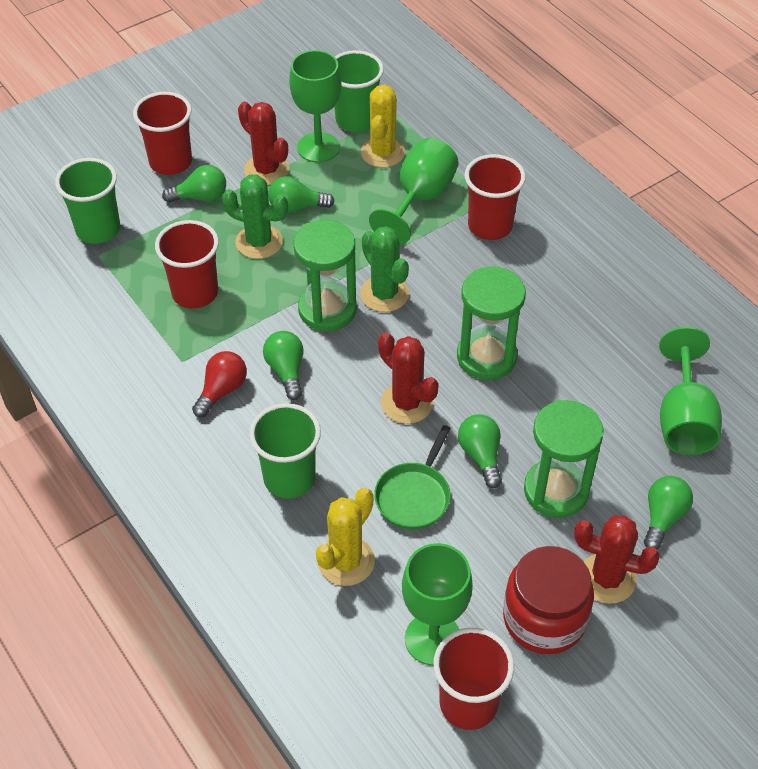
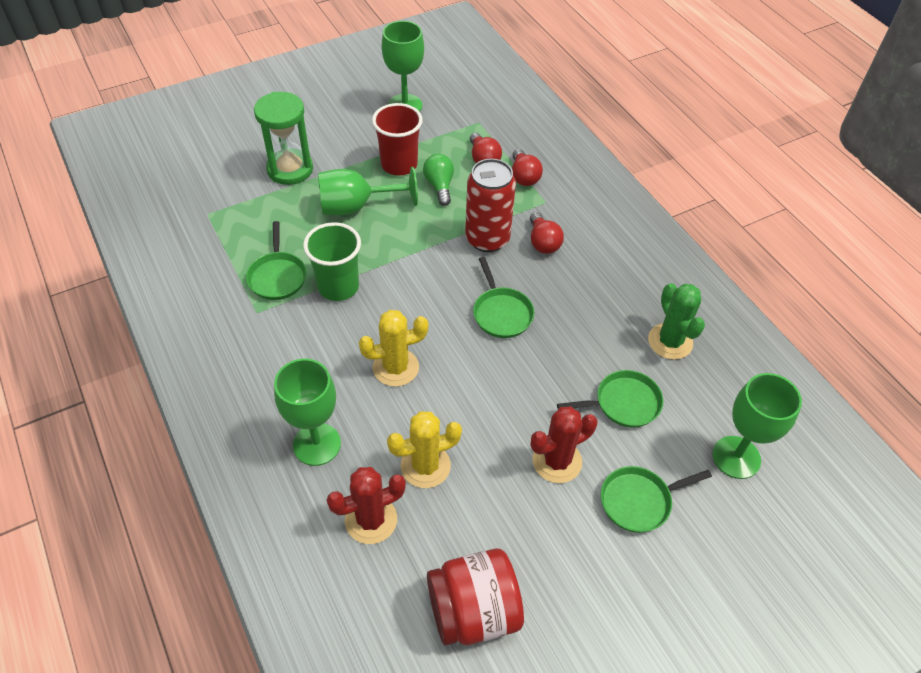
green cactus: 2 -> 1
green cup: 3 -> 1
green hourglass: 3 -> 1
green light bulb: 5 -> 1
green pan: 1 -> 4
red cactus: 3 -> 2
red can: 0 -> 1
red cup: 4 -> 1
red light bulb: 1 -> 3

